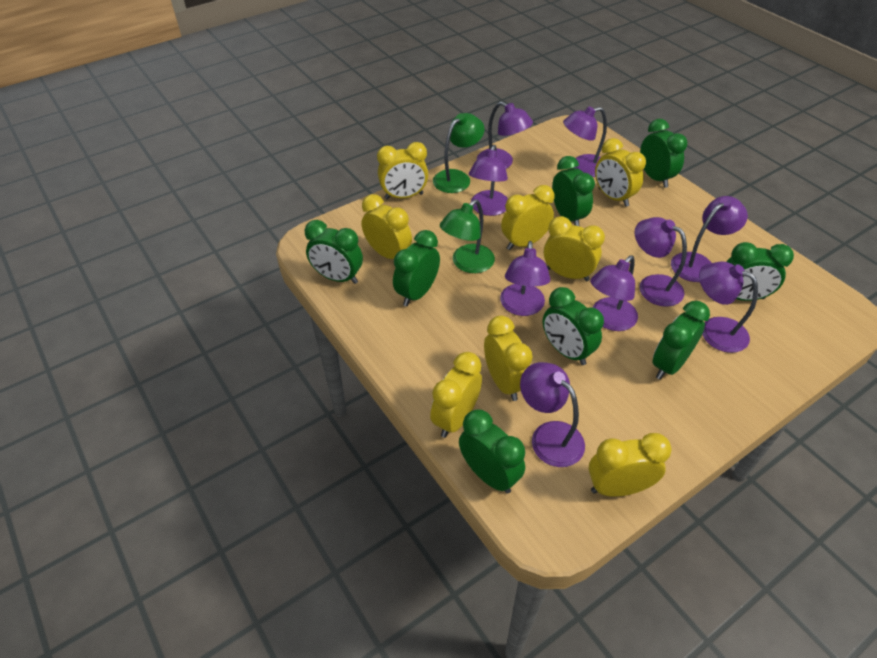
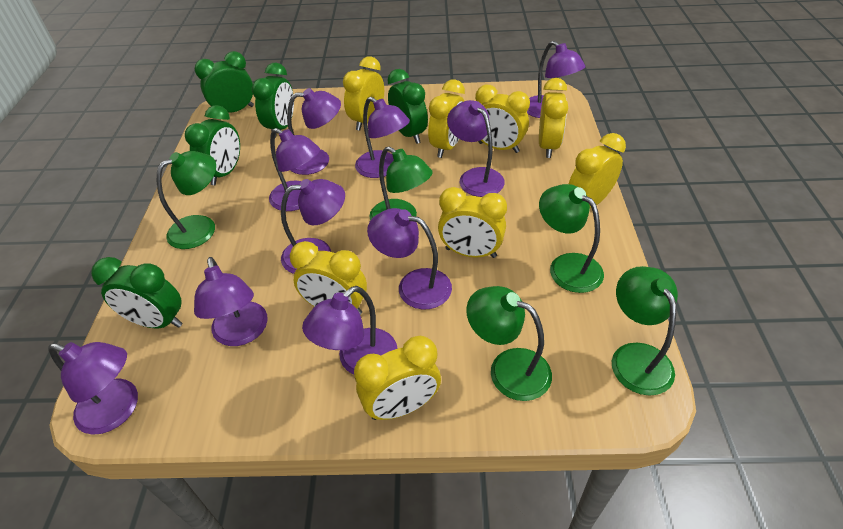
green clock: 8 -> 5
green lamp: 2 -> 5
purple lamp: 9 -> 10

